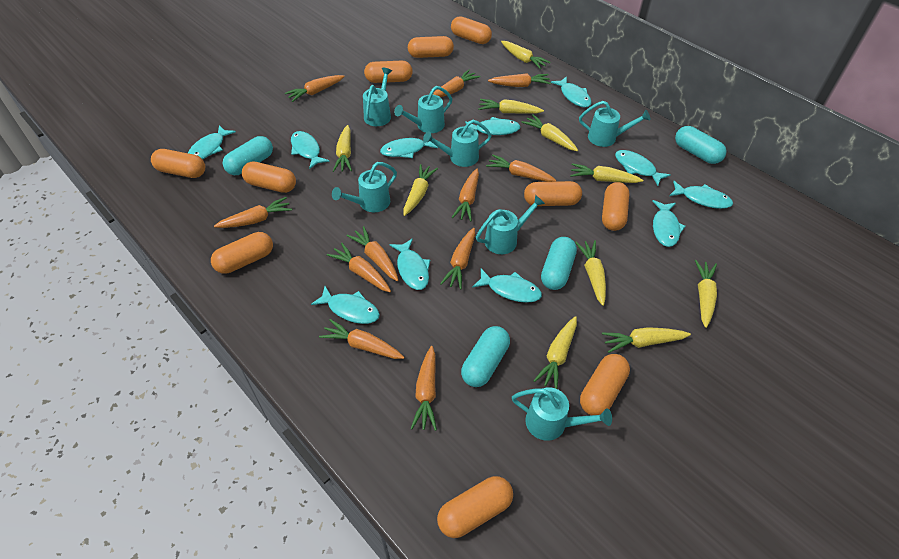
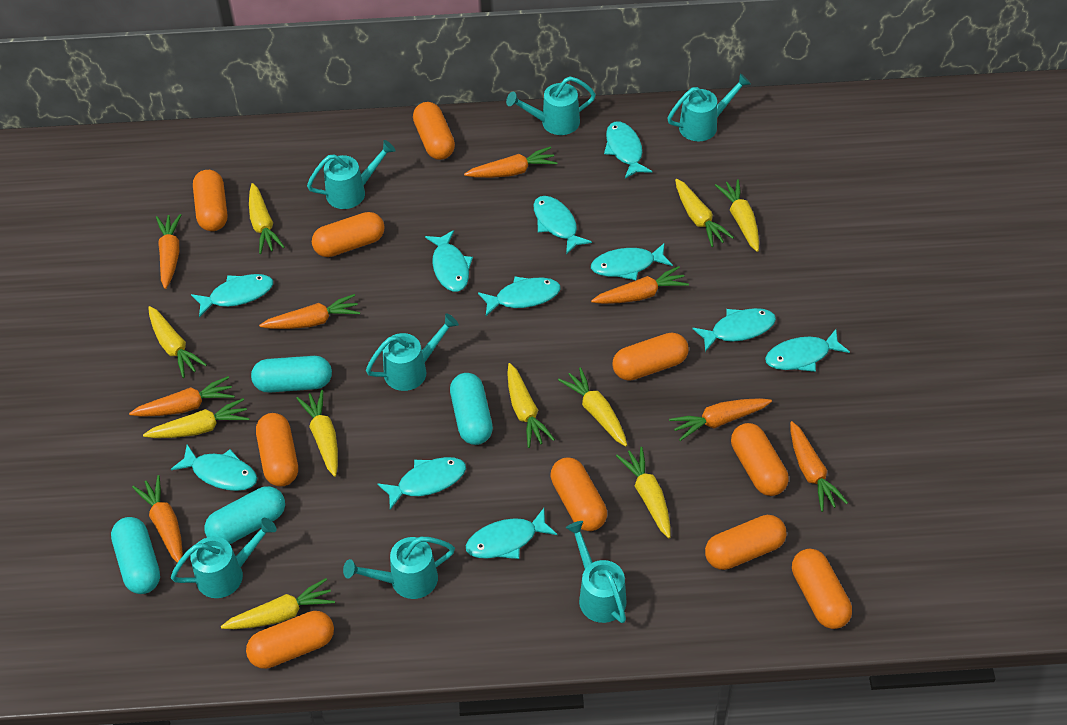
orange carrot: 11 -> 8

